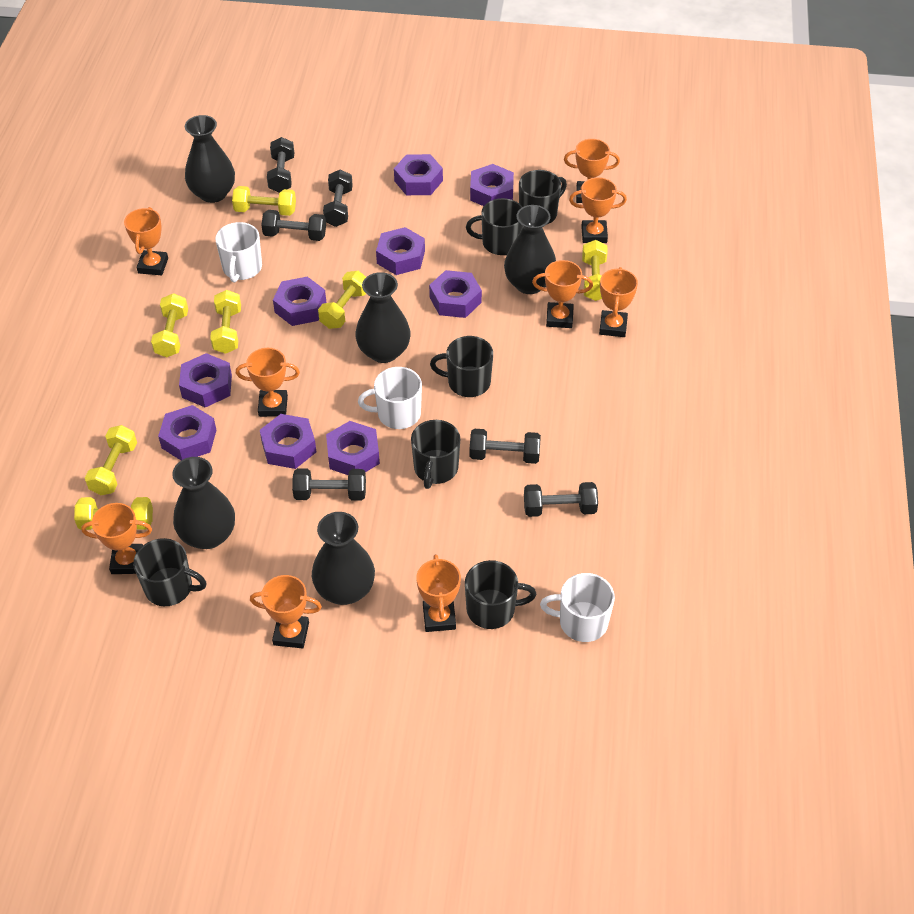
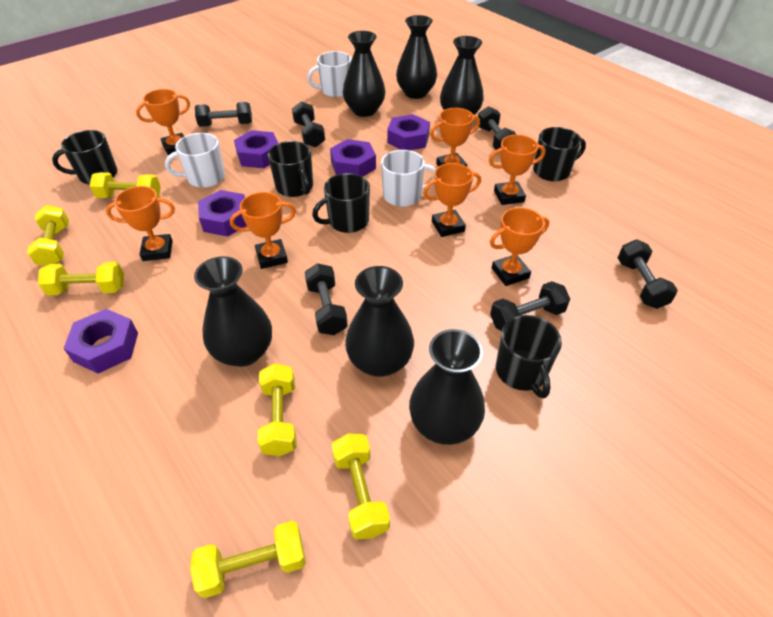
black mug: 6 -> 5
black vase: 5 -> 6
orange trophy: 9 -> 7
purple nut: 9 -> 5
yellow dumbbell: 7 -> 6

